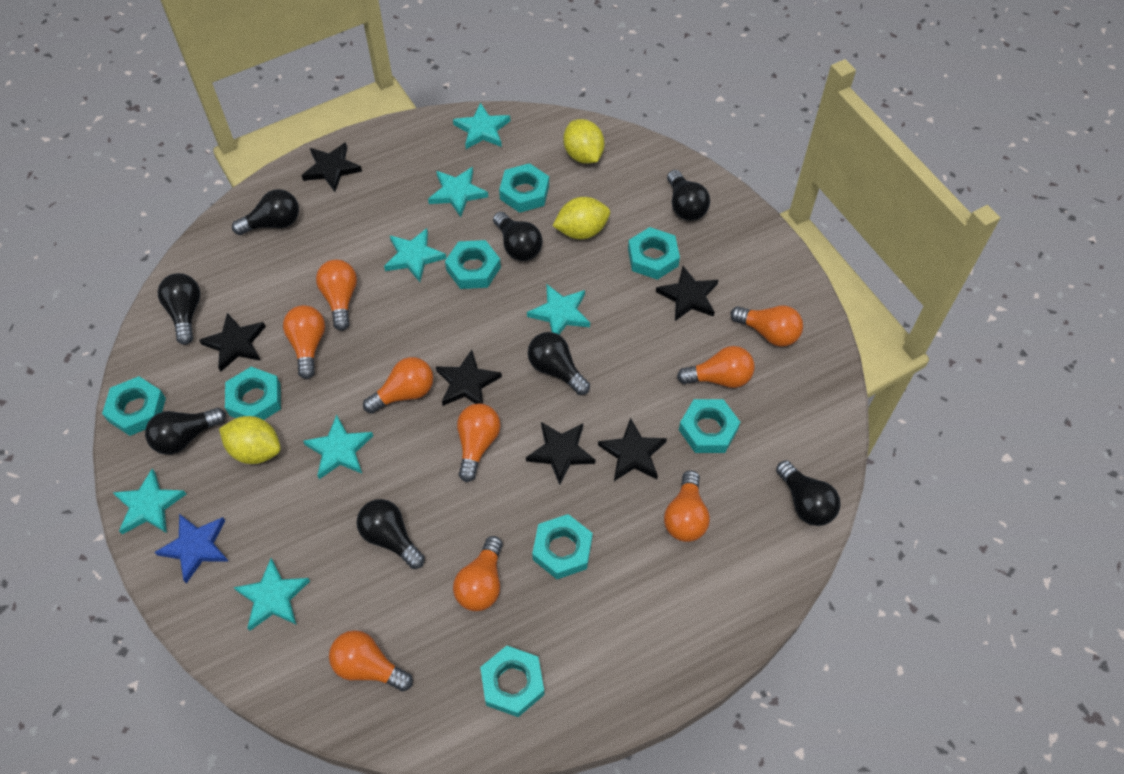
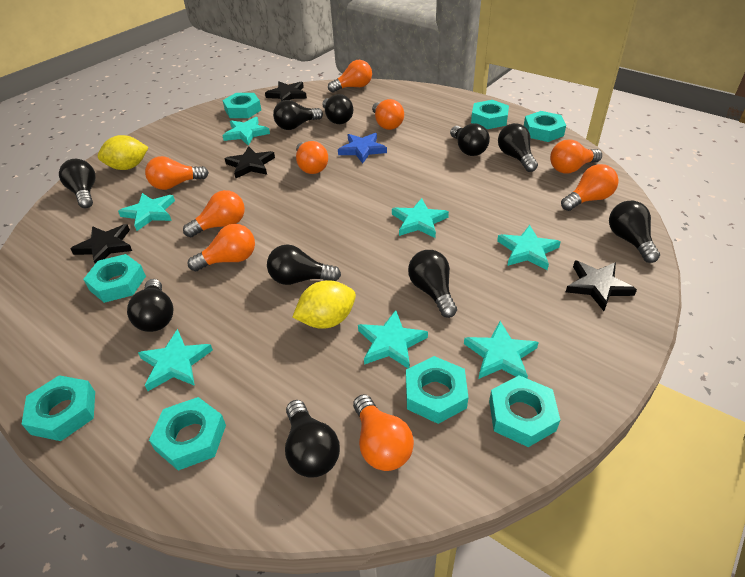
black light bulb: 8 -> 10
black star: 6 -> 4
yellow lemon: 3 -> 2

